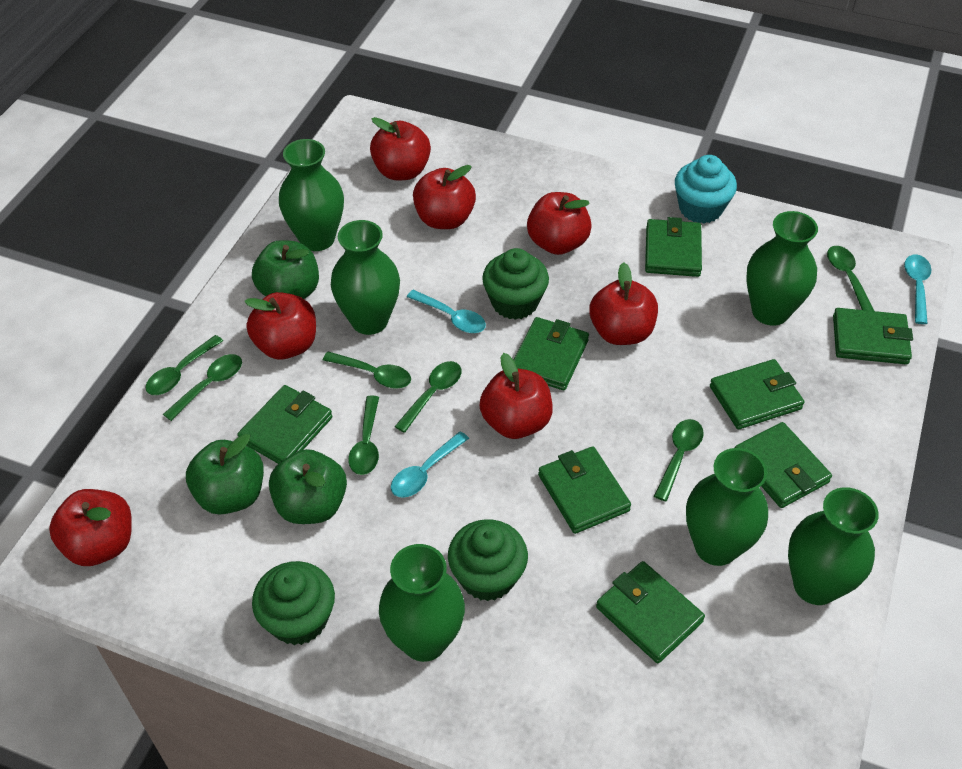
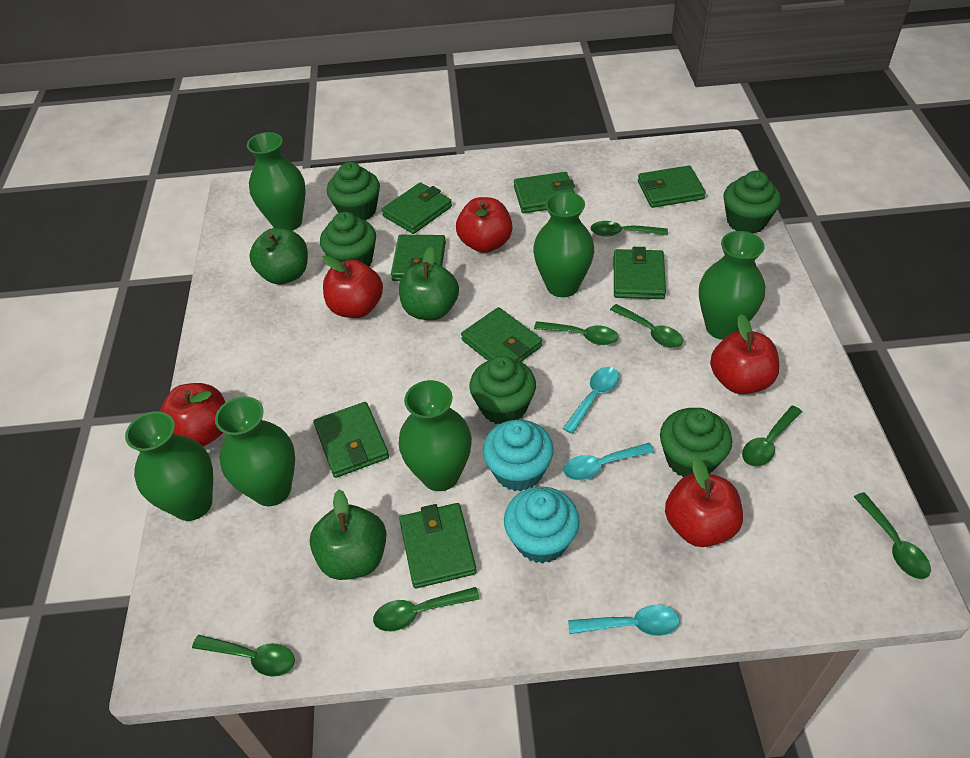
green cupcake: 3 -> 5
red apple: 7 -> 5
turquoise cupcake: 1 -> 2

